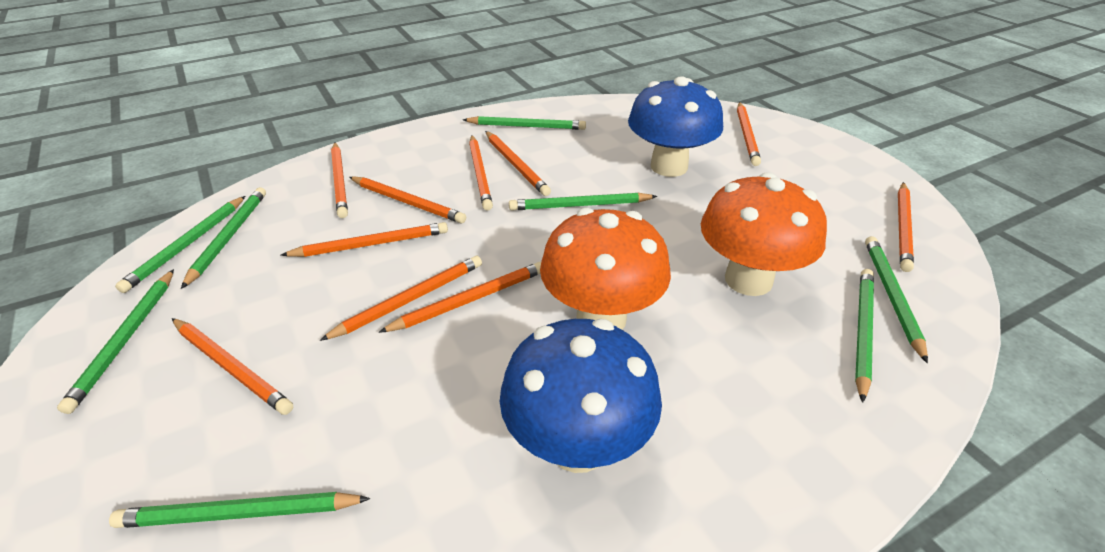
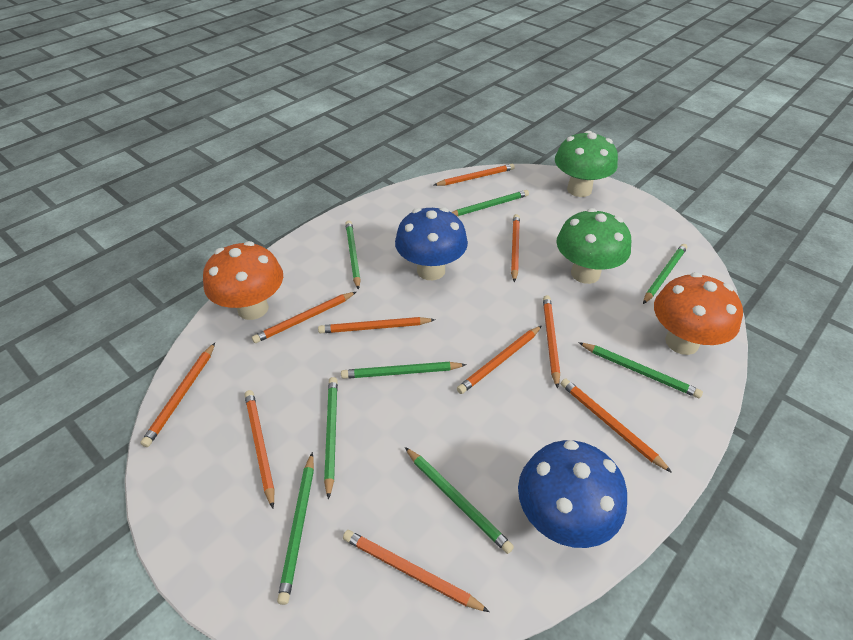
green mushroom: 0 -> 2

